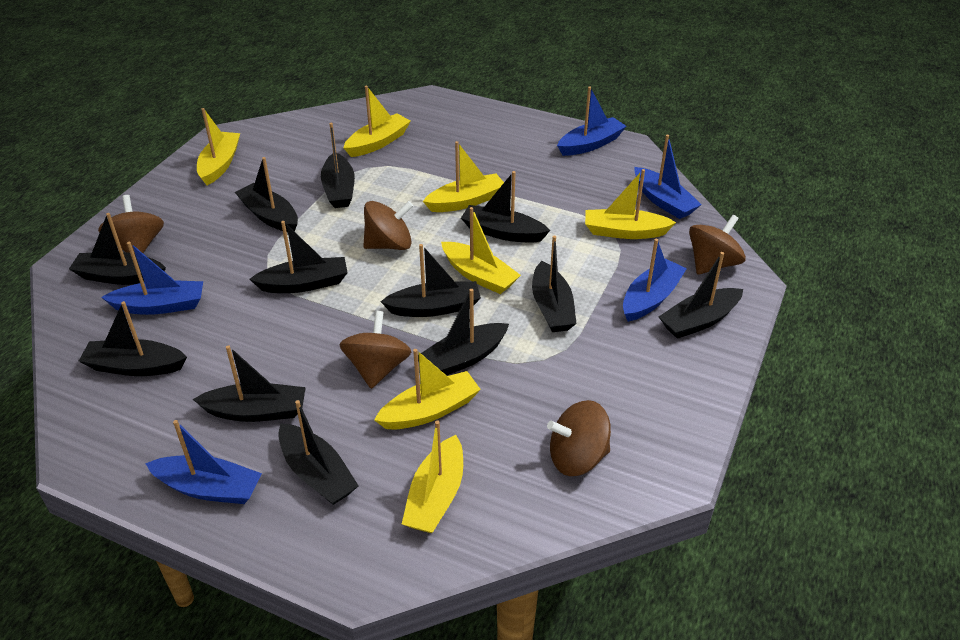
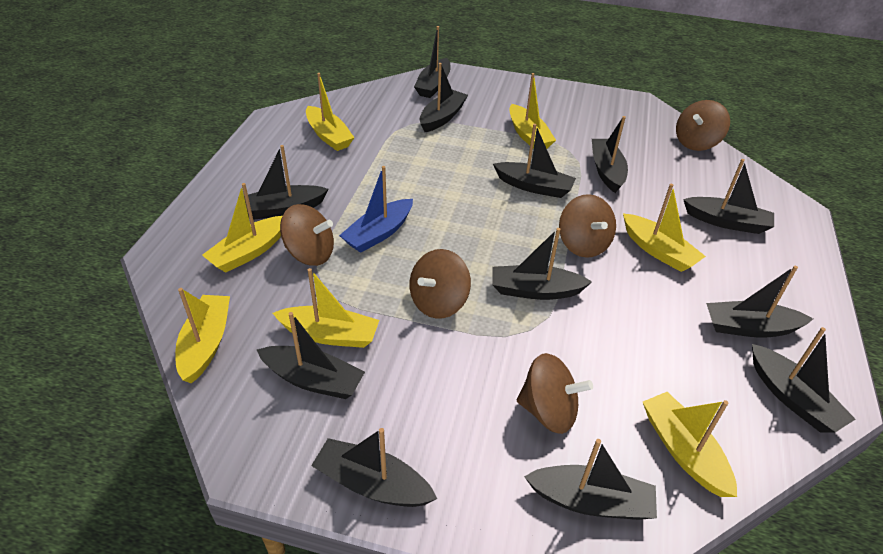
blue boat: 5 -> 1

